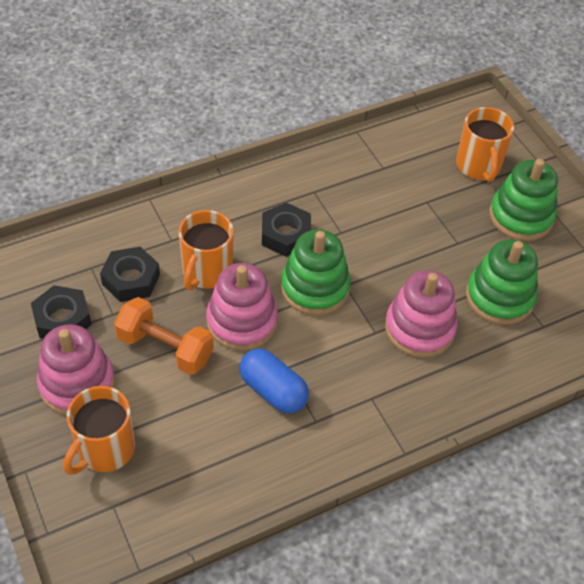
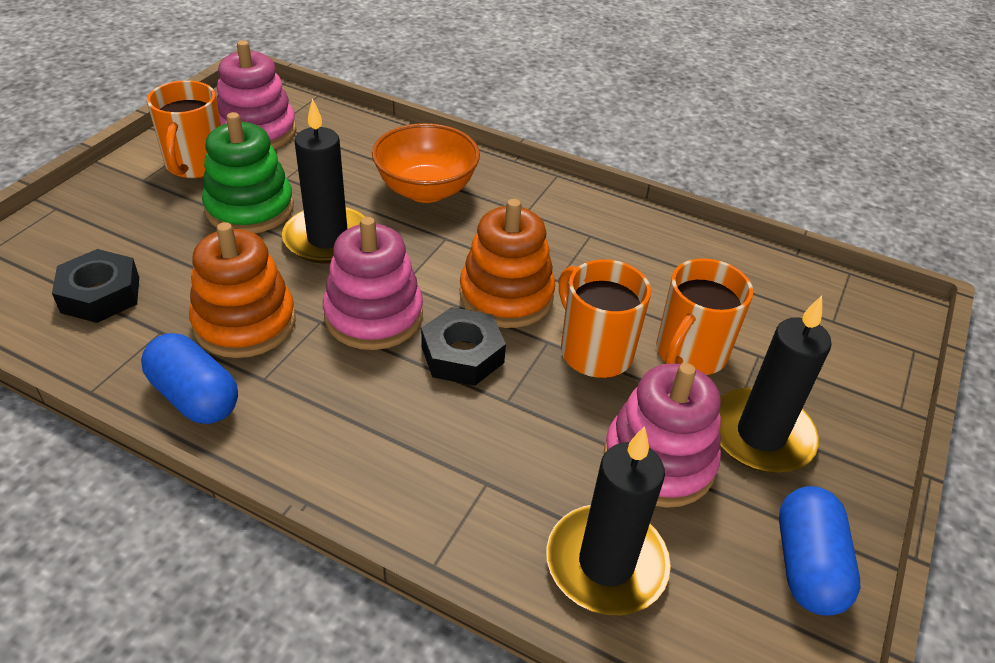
black candle: 0 -> 3
black nut: 3 -> 2
blue capsule: 1 -> 2
green stacking toy: 3 -> 1
orange bowl: 0 -> 1
orange dumbbell: 1 -> 0
orange stacking toy: 0 -> 2

